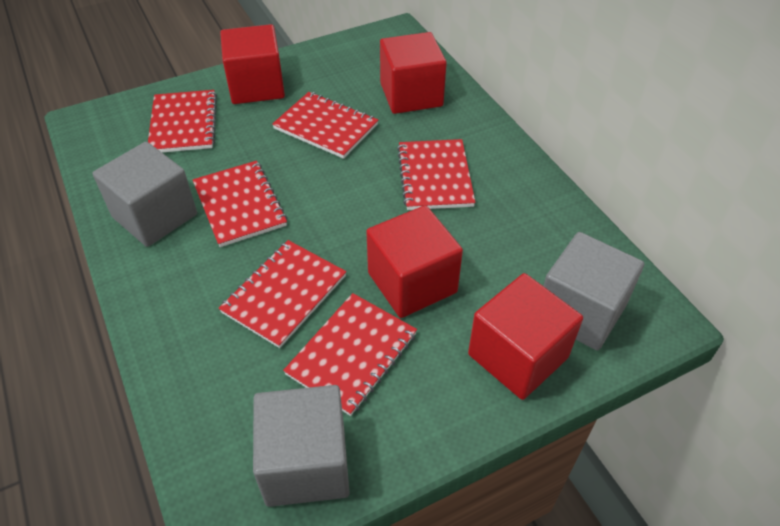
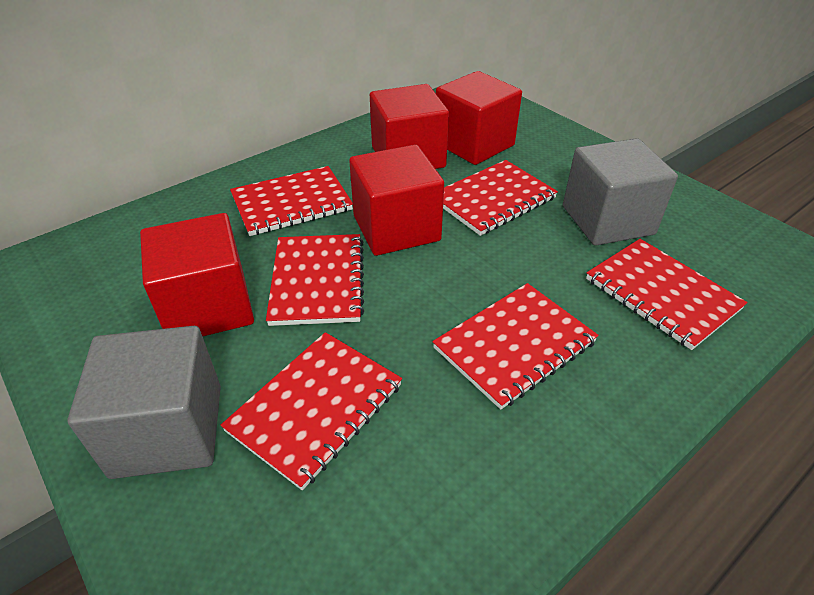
grey cube: 3 -> 2

